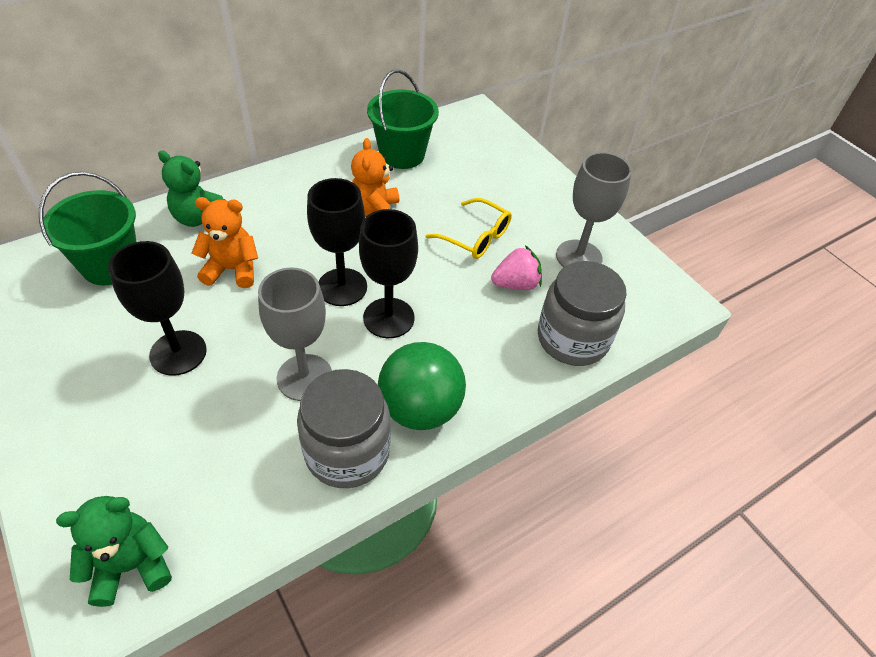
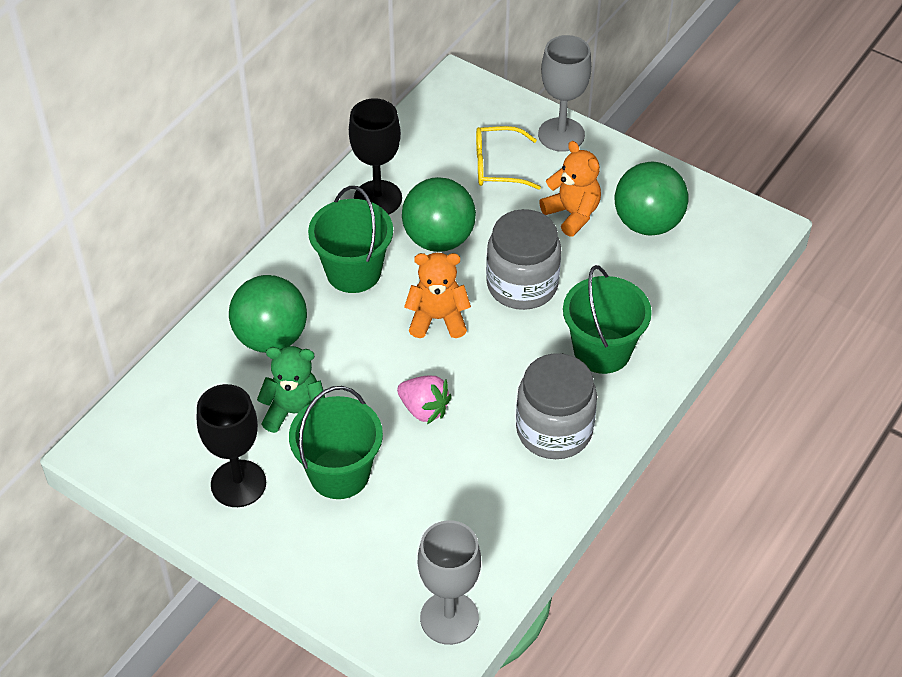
black goblet: 3 -> 2
green ball: 1 -> 3
green bucket: 2 -> 3
green teddy bear: 2 -> 1

